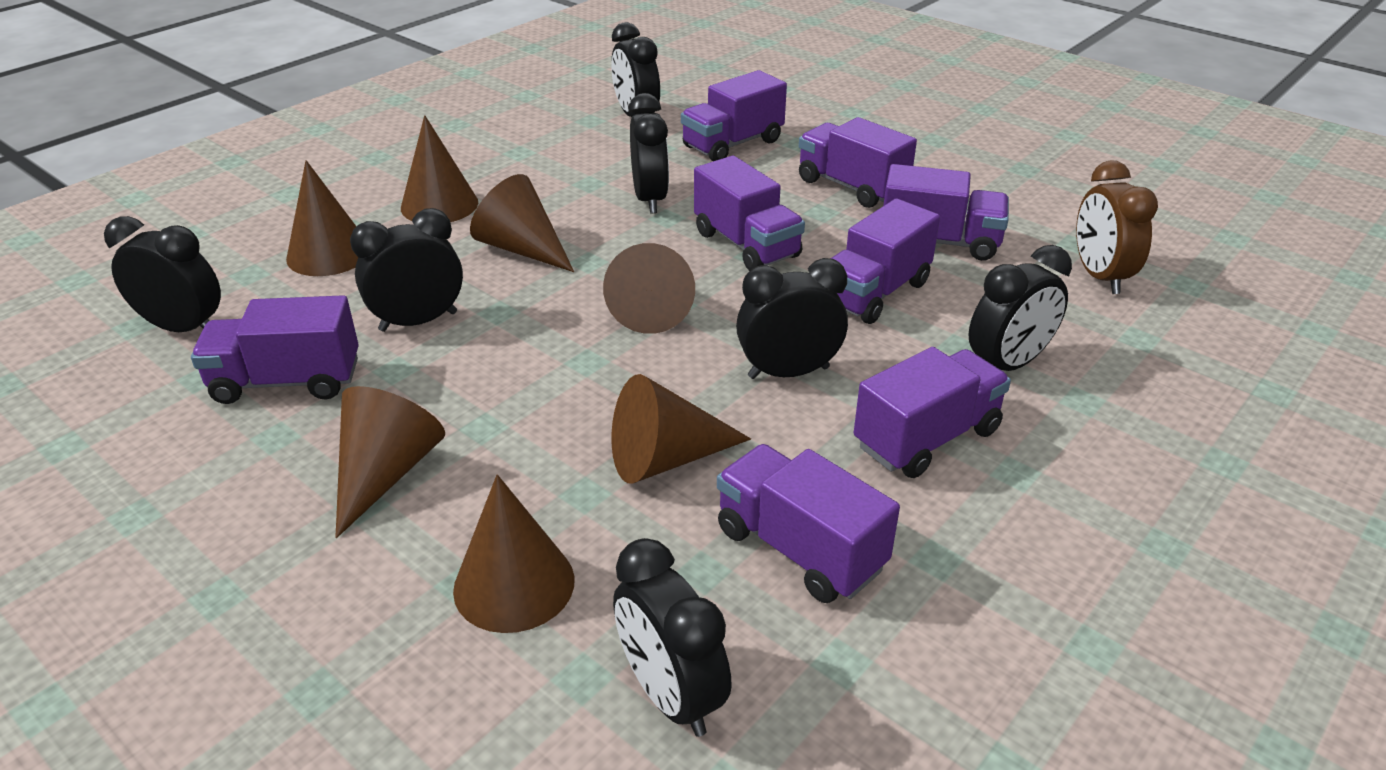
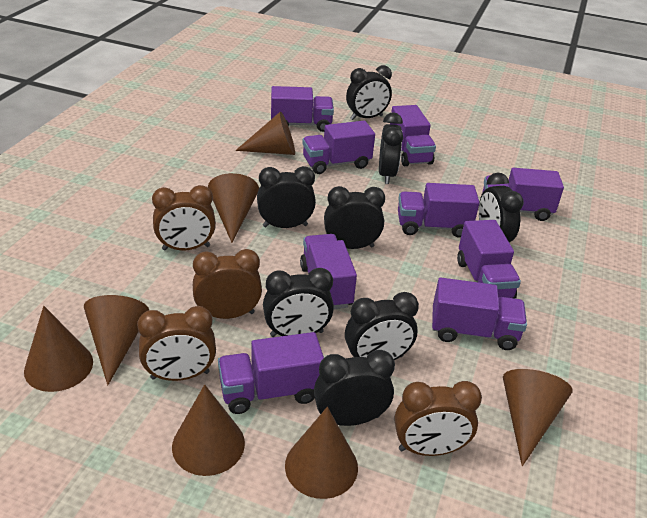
black clock: 7 -> 8
brown clock: 1 -> 4
purple truck: 8 -> 9

